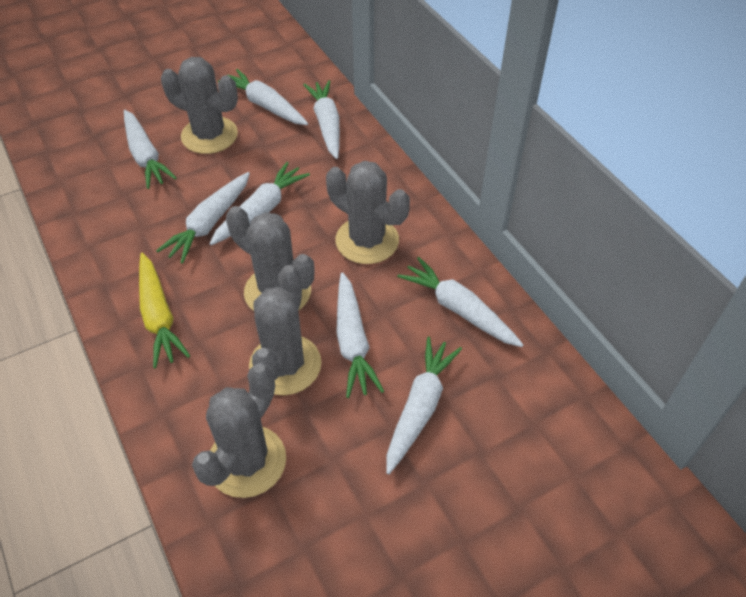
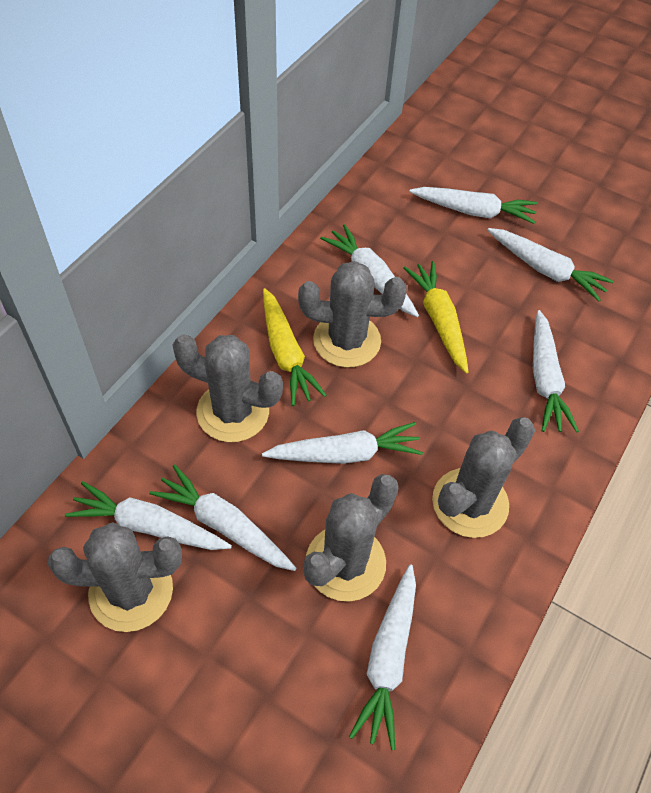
yellow carrot: 1 -> 2

